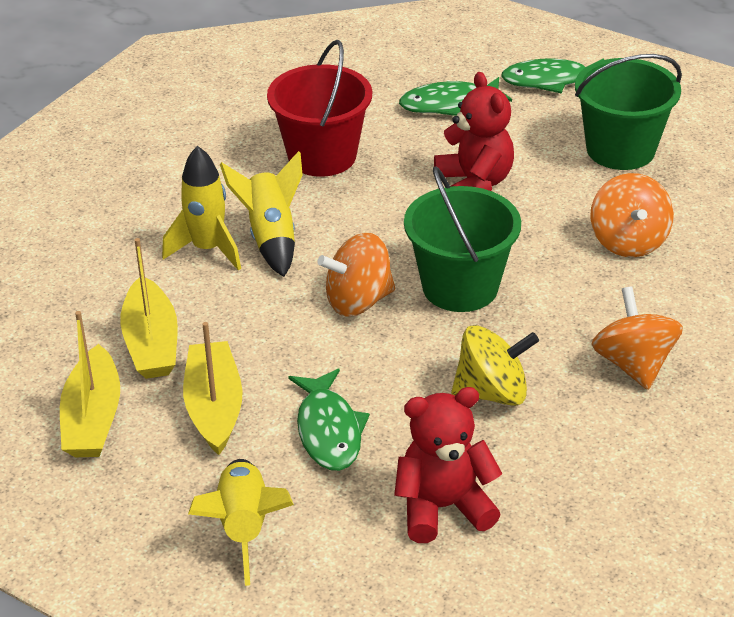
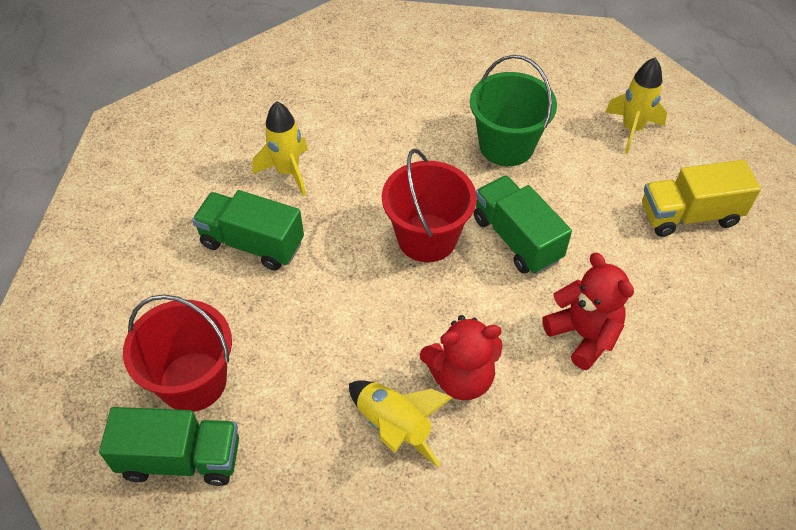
green bucket: 2 -> 1
green fish: 3 -> 0
green truck: 0 -> 3
orange spinning top: 3 -> 0
red bucket: 1 -> 2
yellow boat: 3 -> 0
yellow spinning top: 1 -> 0
yellow truck: 0 -> 1

